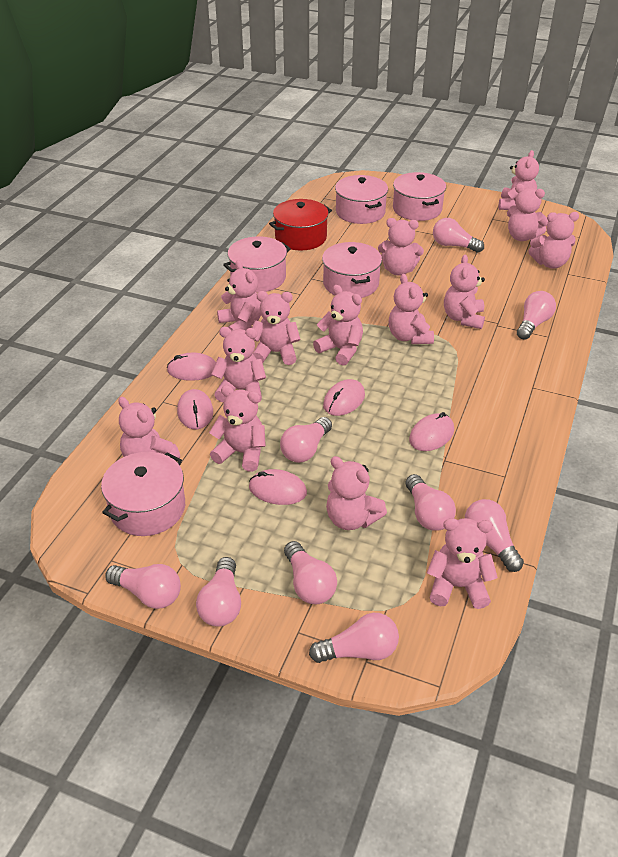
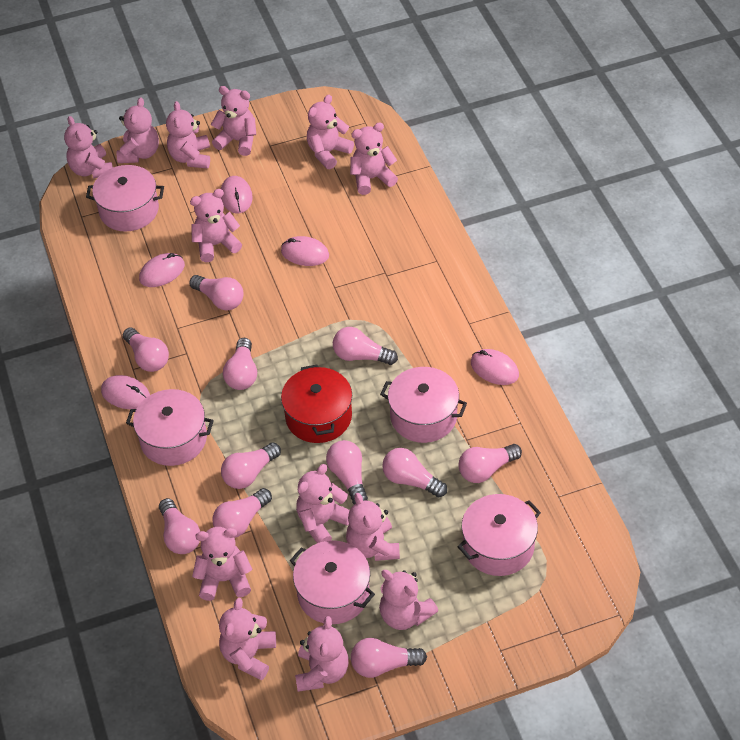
pink light bulb: 9 -> 11
pink teddy bear: 14 -> 13

